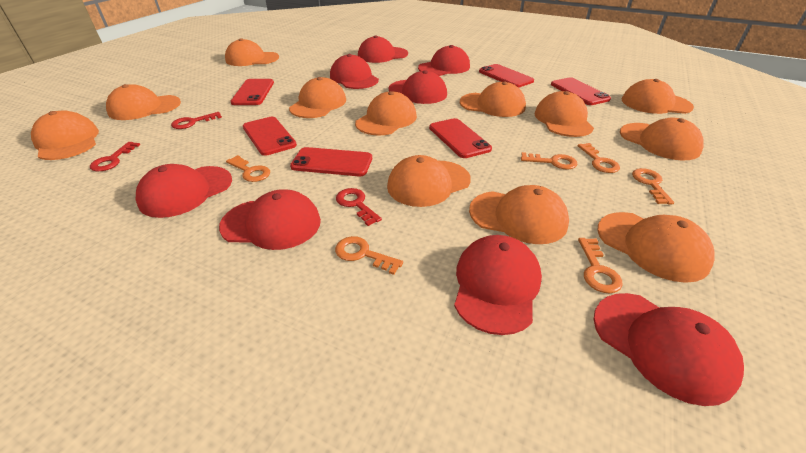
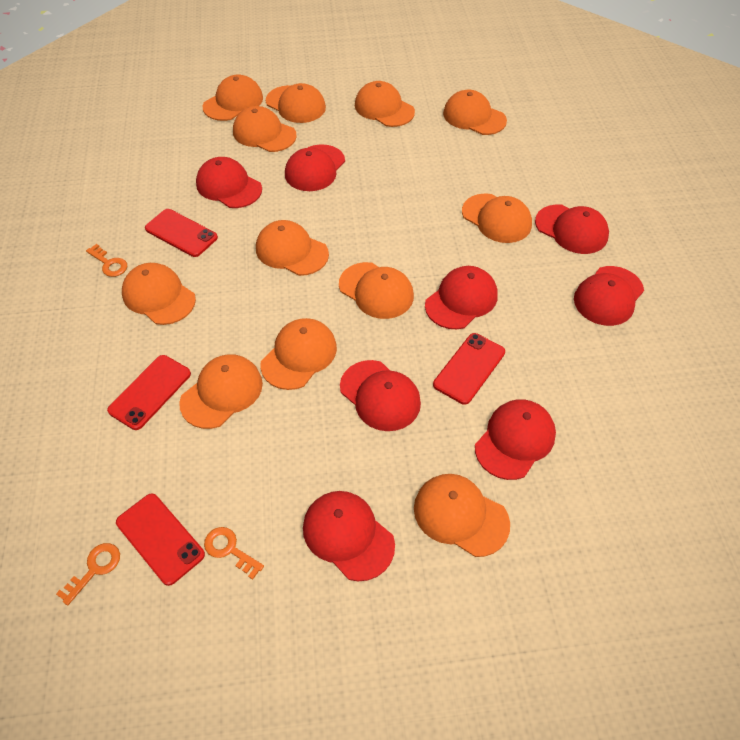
orange key: 6 -> 3
red key: 3 -> 0
red phone: 6 -> 4

